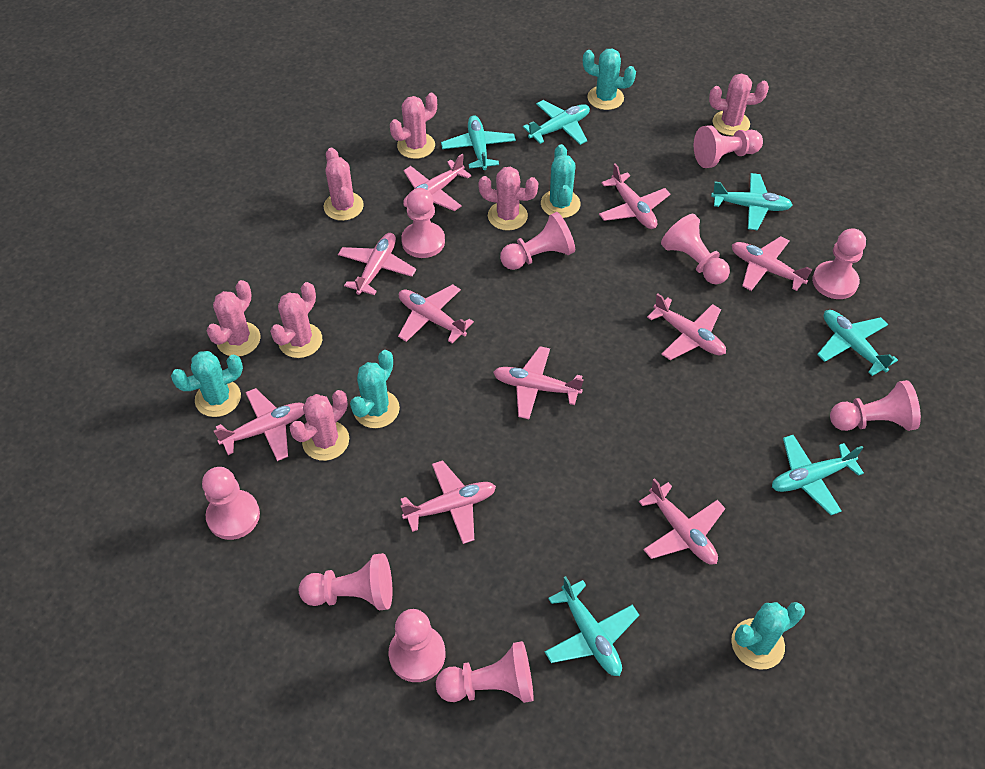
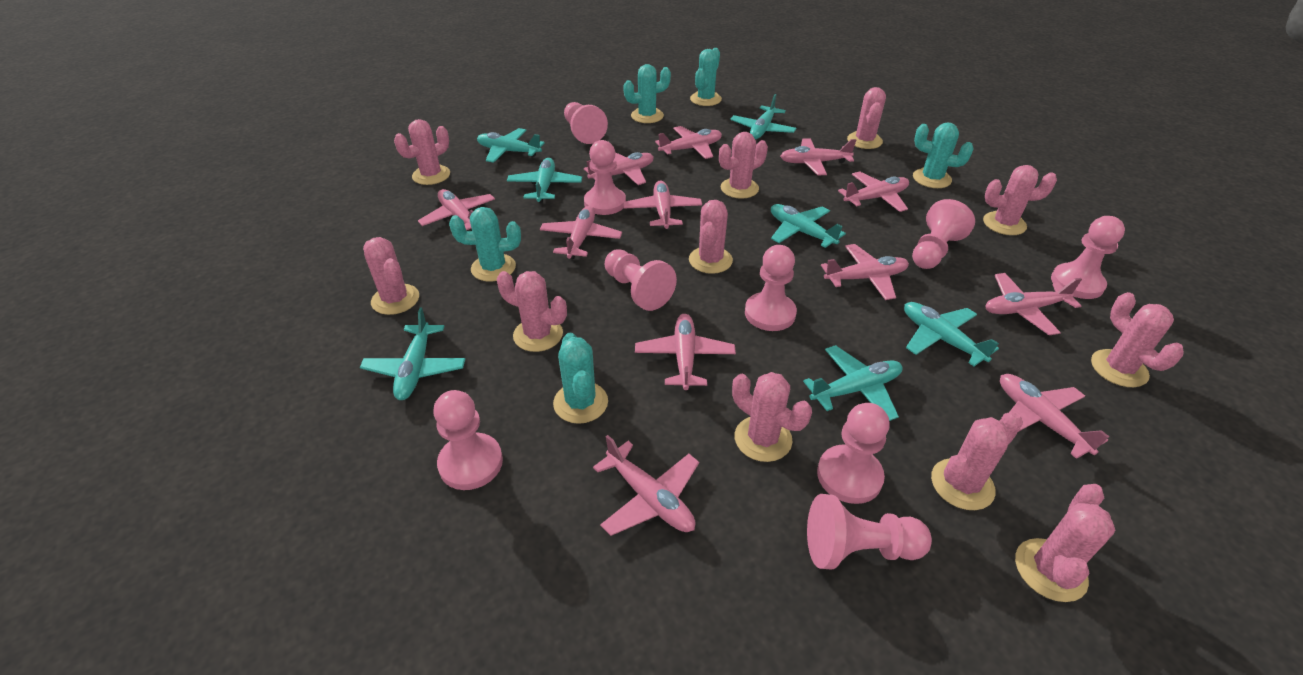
pink cactus: 7 -> 11
pink pawn: 10 -> 9
pink plane: 10 -> 12
turquoise plane: 6 -> 7

